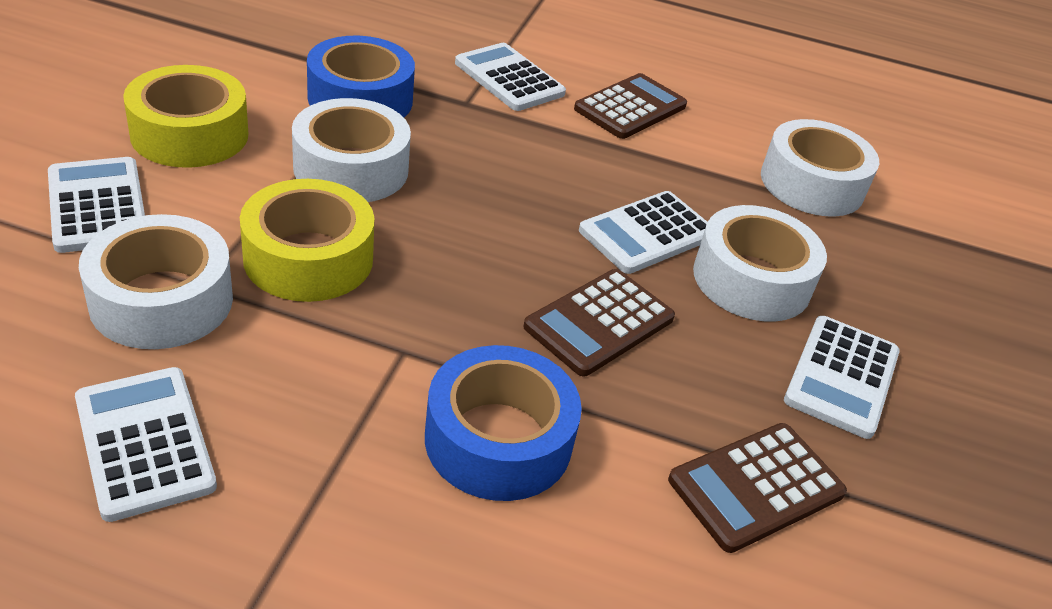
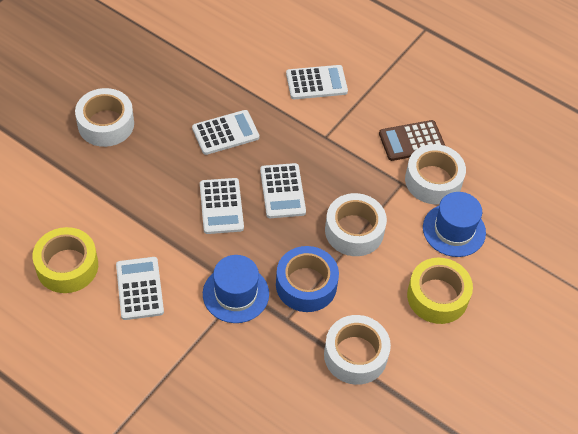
blue hat: 0 -> 2
blue tape: 2 -> 1
brown calculator: 3 -> 1

